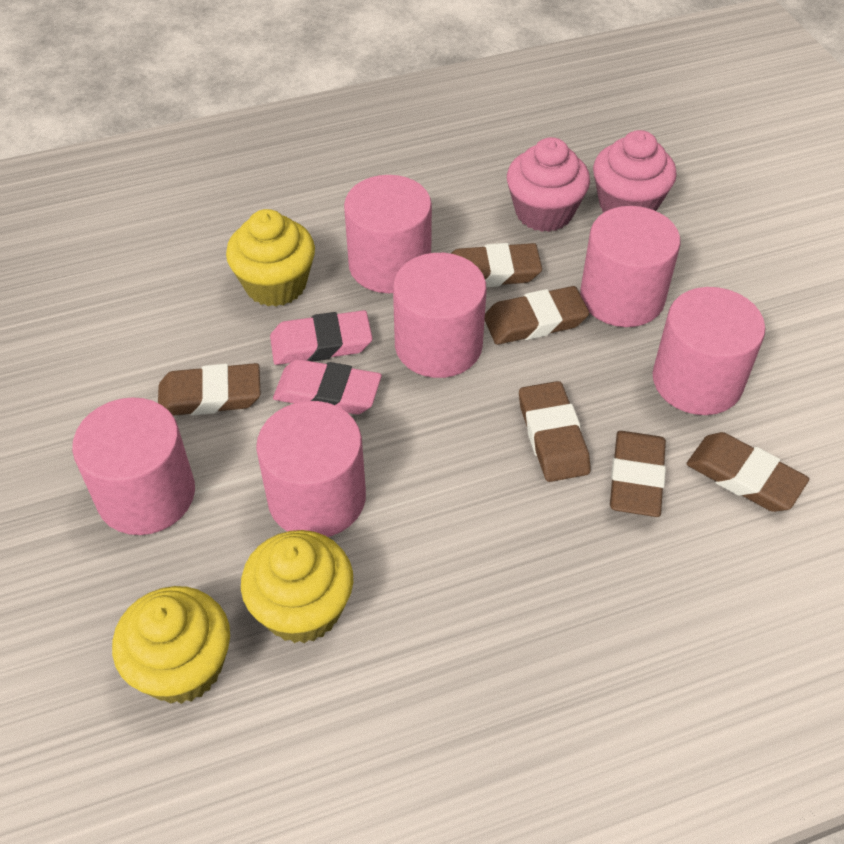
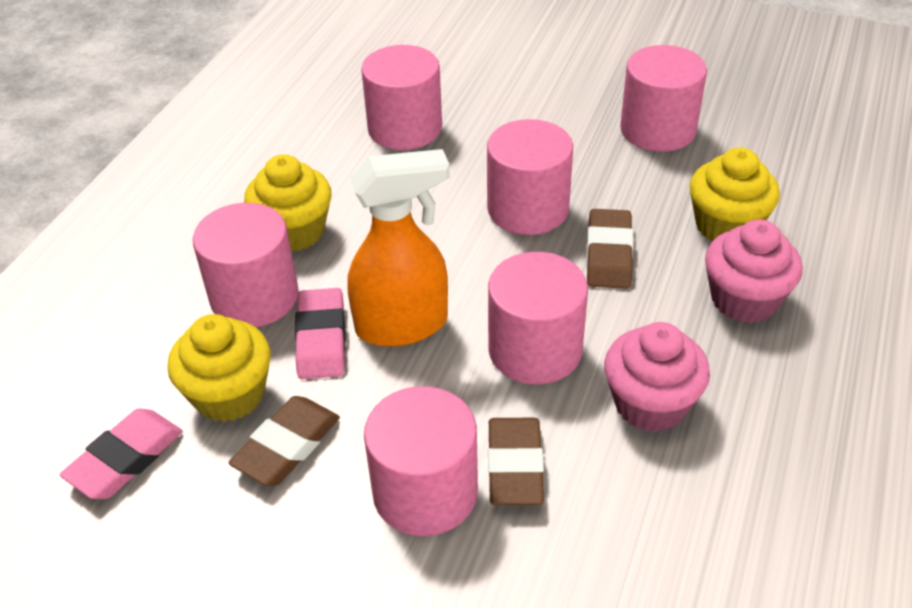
brown eraser: 6 -> 3
orange spray bottle: 0 -> 1

